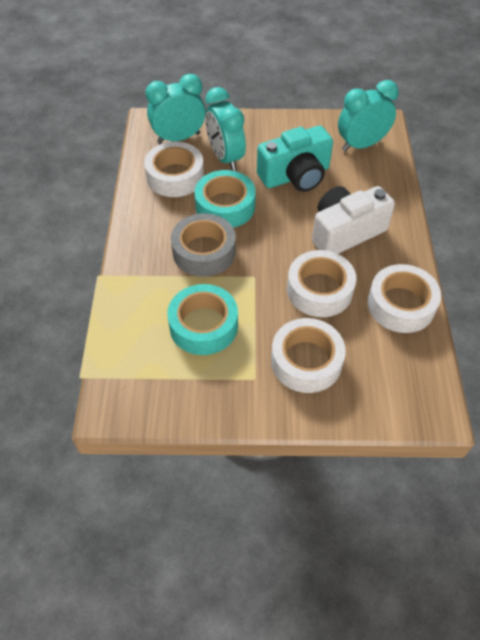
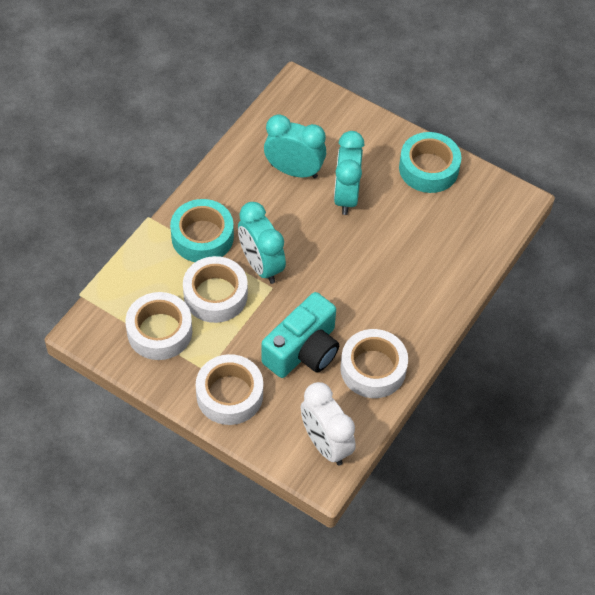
grey tape: 1 -> 0
white camera: 1 -> 0
white clock: 0 -> 1

